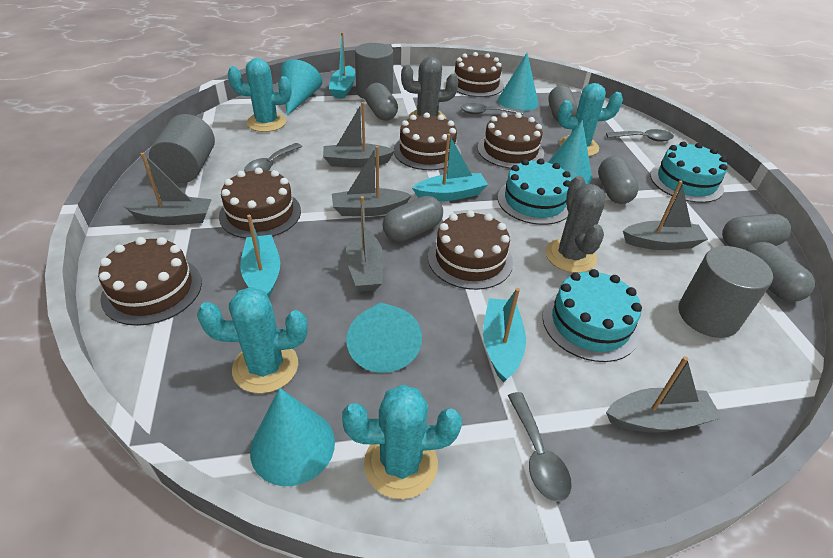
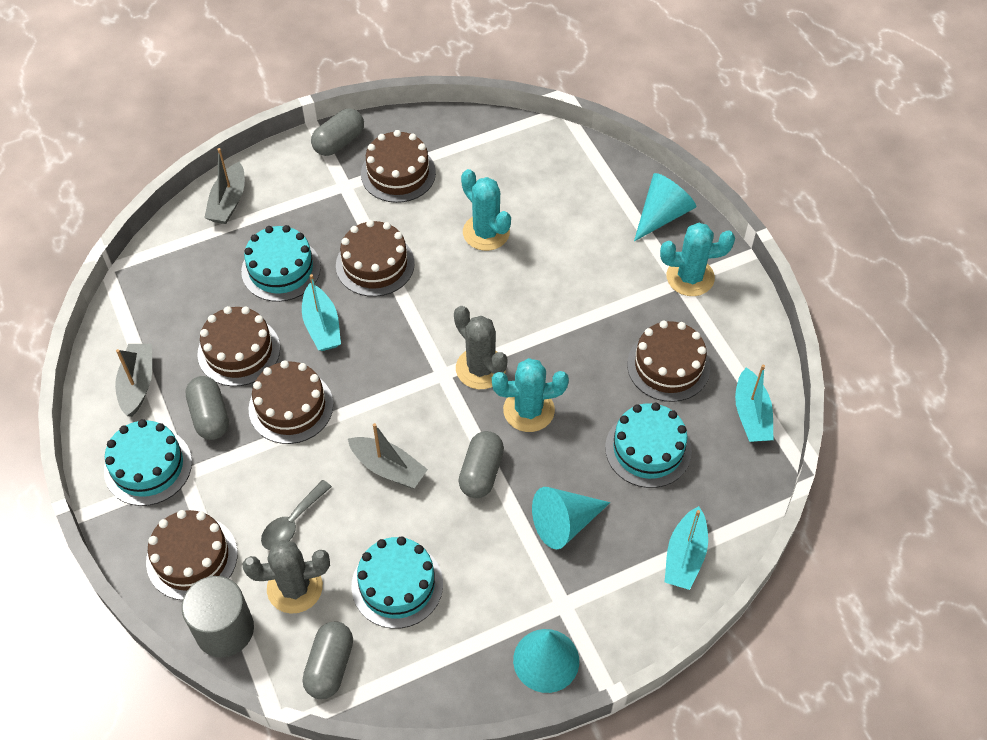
grey boat: 6 -> 3
grey capsule: 6 -> 4
grey cylinder: 3 -> 1
grey spoon: 4 -> 1
turquoise boat: 4 -> 3
turquoise cactus: 4 -> 3
turquoise cake: 3 -> 4
turquoise cone: 5 -> 3

